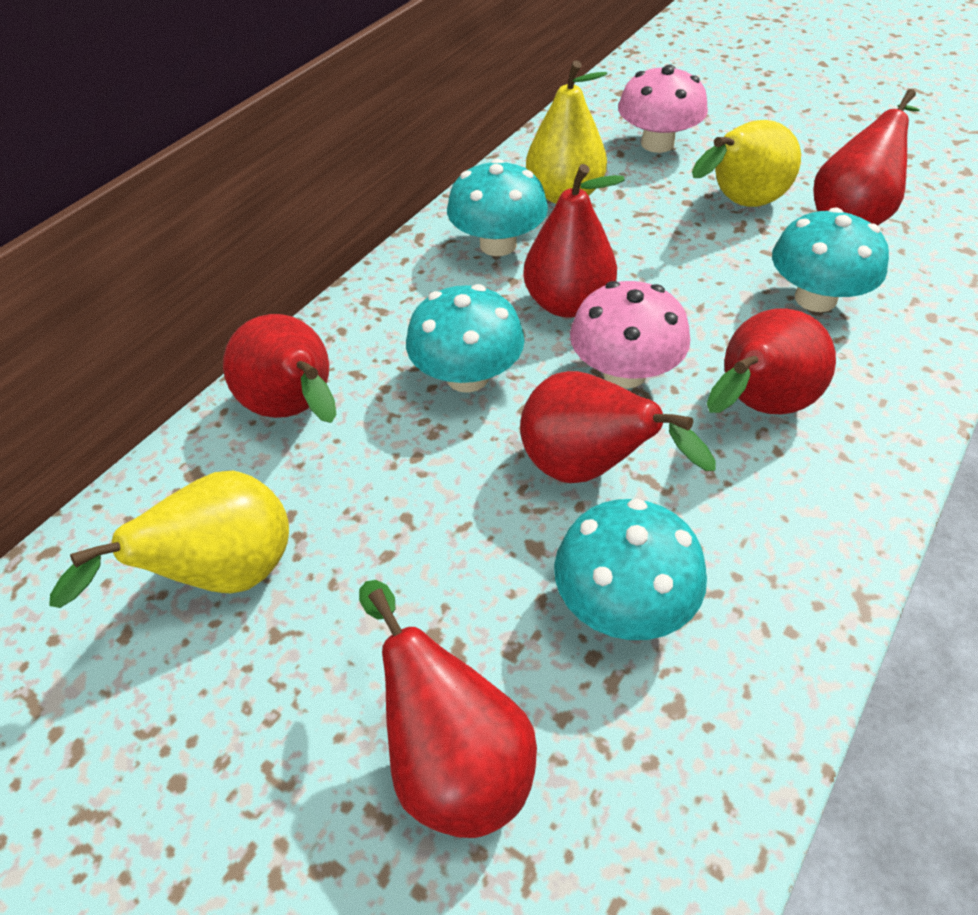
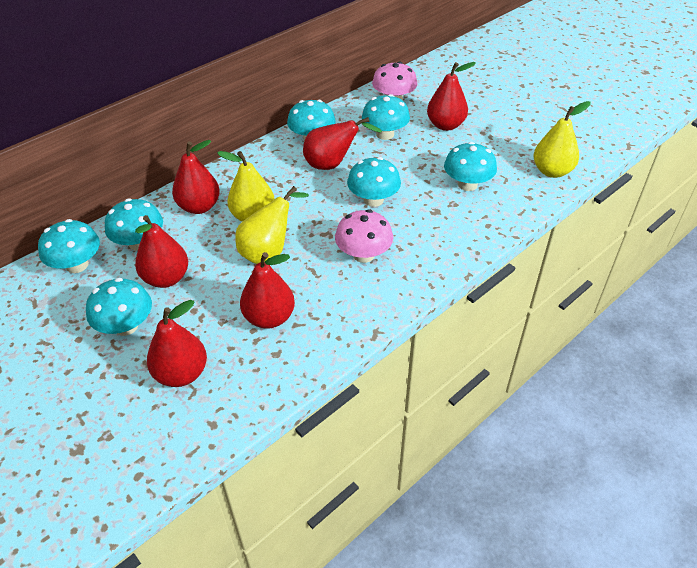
turquoise mushroom: 4 -> 7

